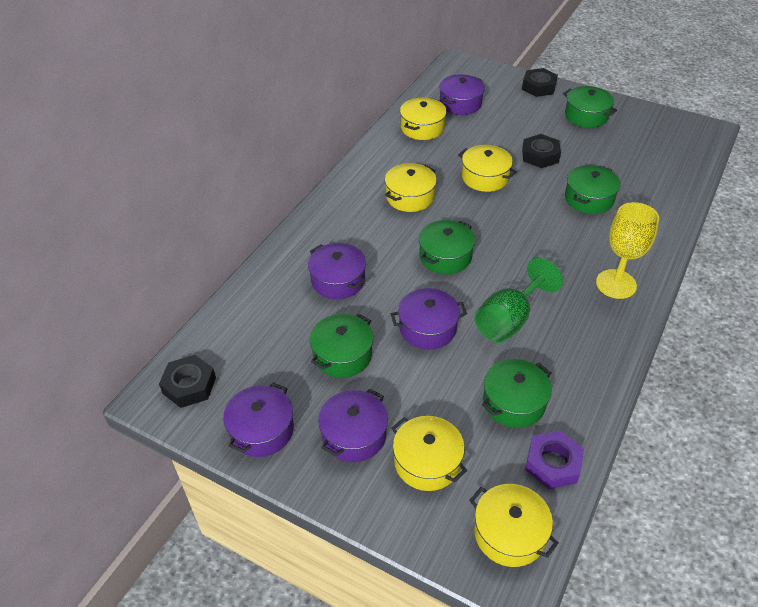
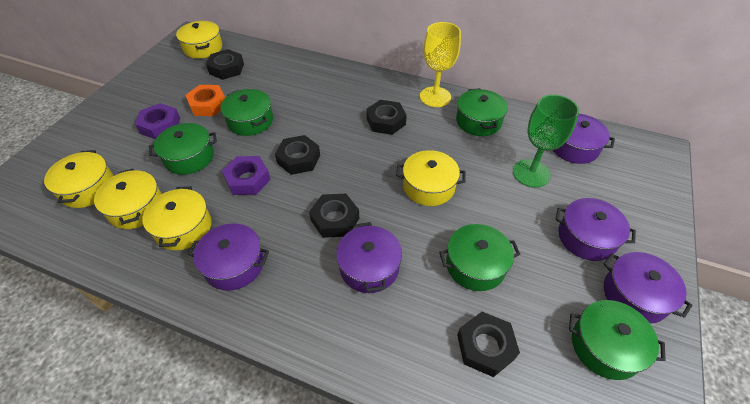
black nut: 3 -> 5
orange nut: 0 -> 1
purple nut: 1 -> 2

